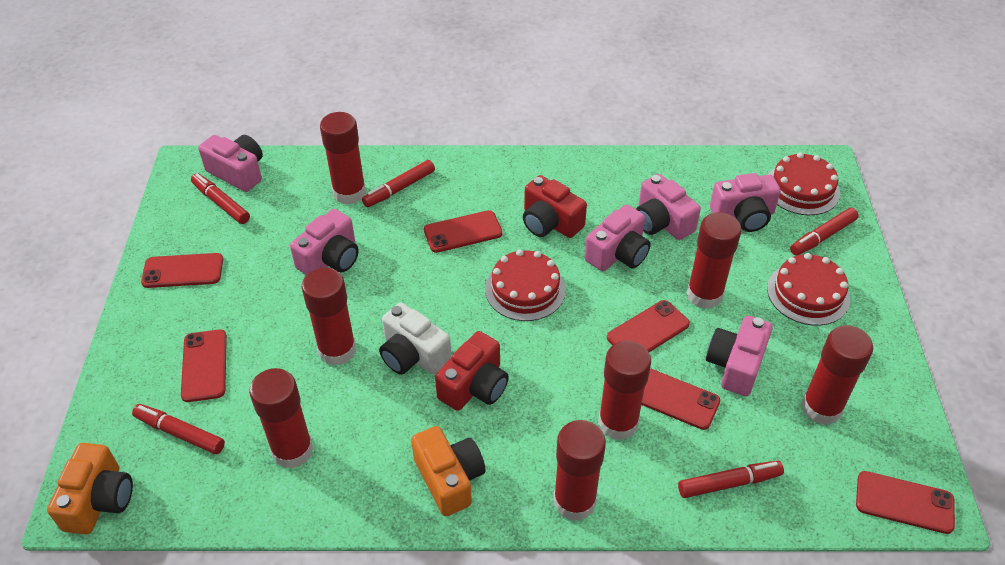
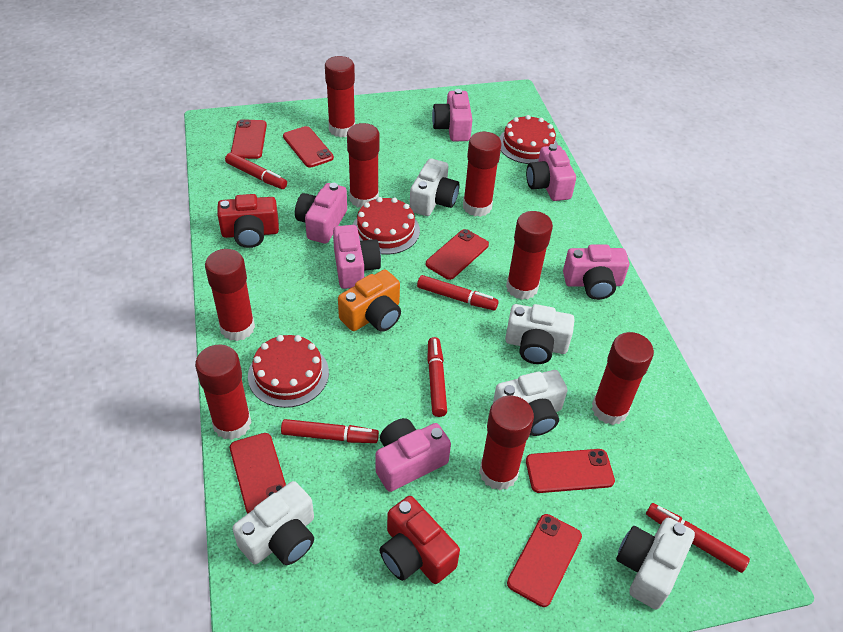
orange camera: 2 -> 1
red glue stick: 7 -> 8
white camera: 1 -> 5

